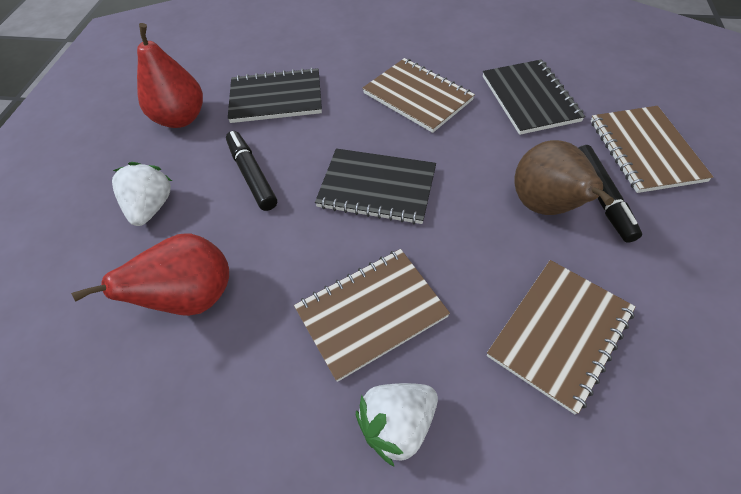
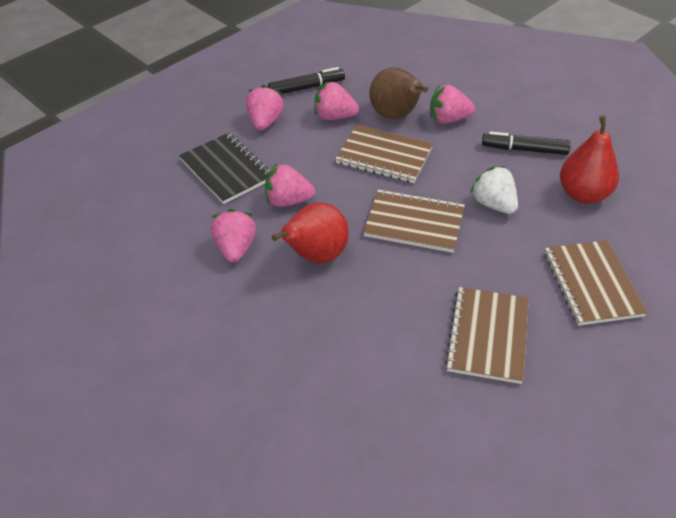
black notebook: 3 -> 1
pink strawberry: 0 -> 5
white strawberry: 2 -> 1

